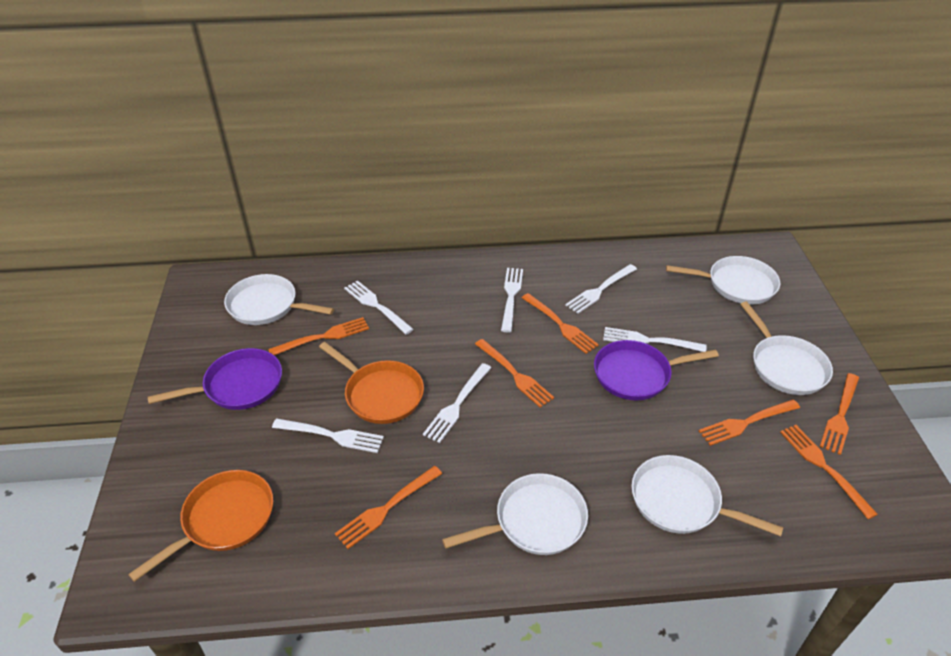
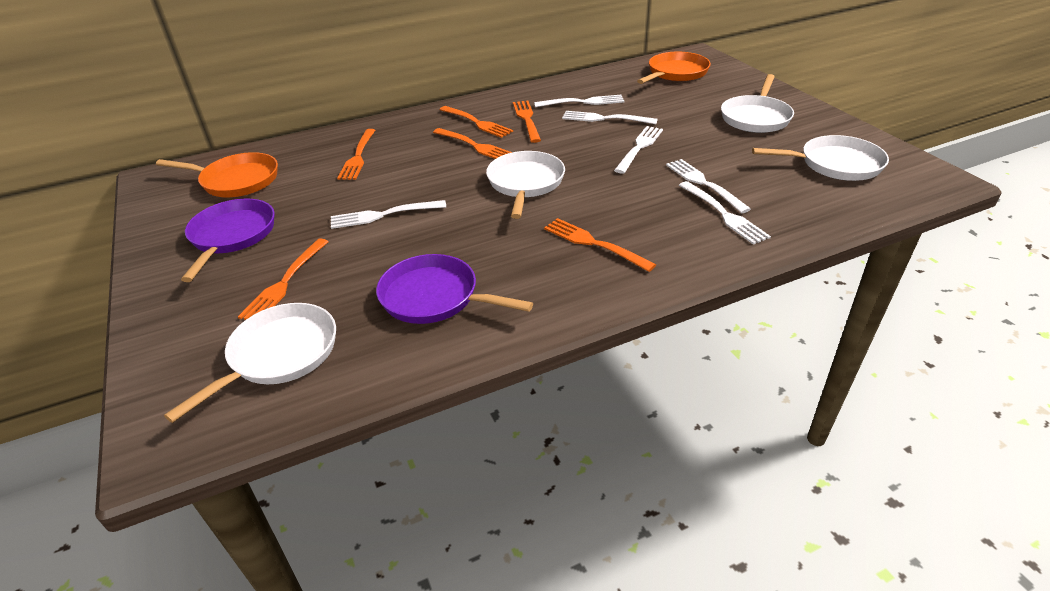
orange fork: 7 -> 6
white pan: 5 -> 4

